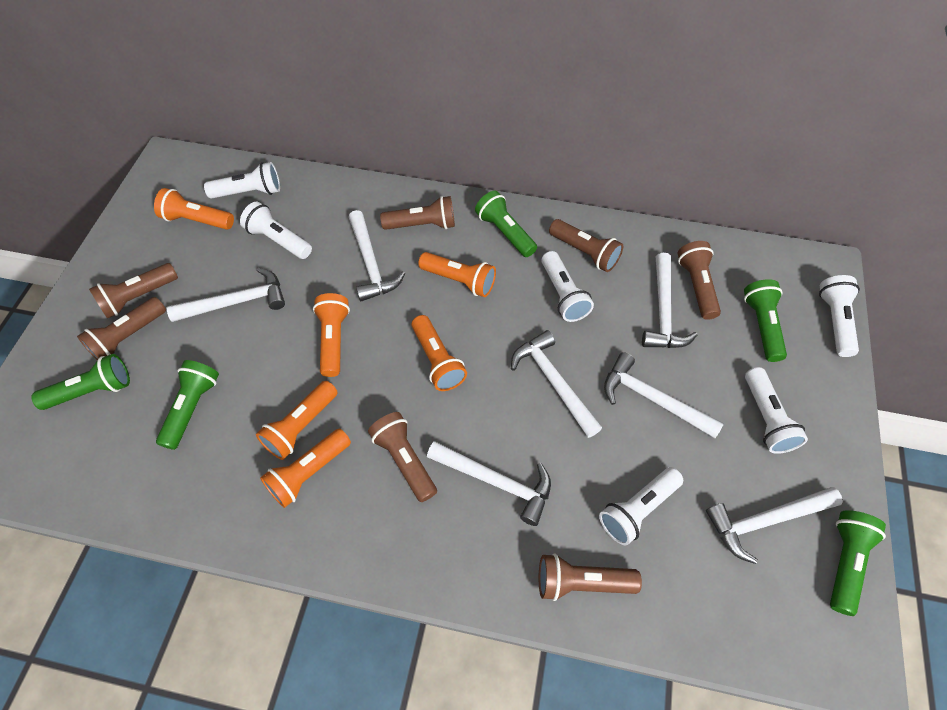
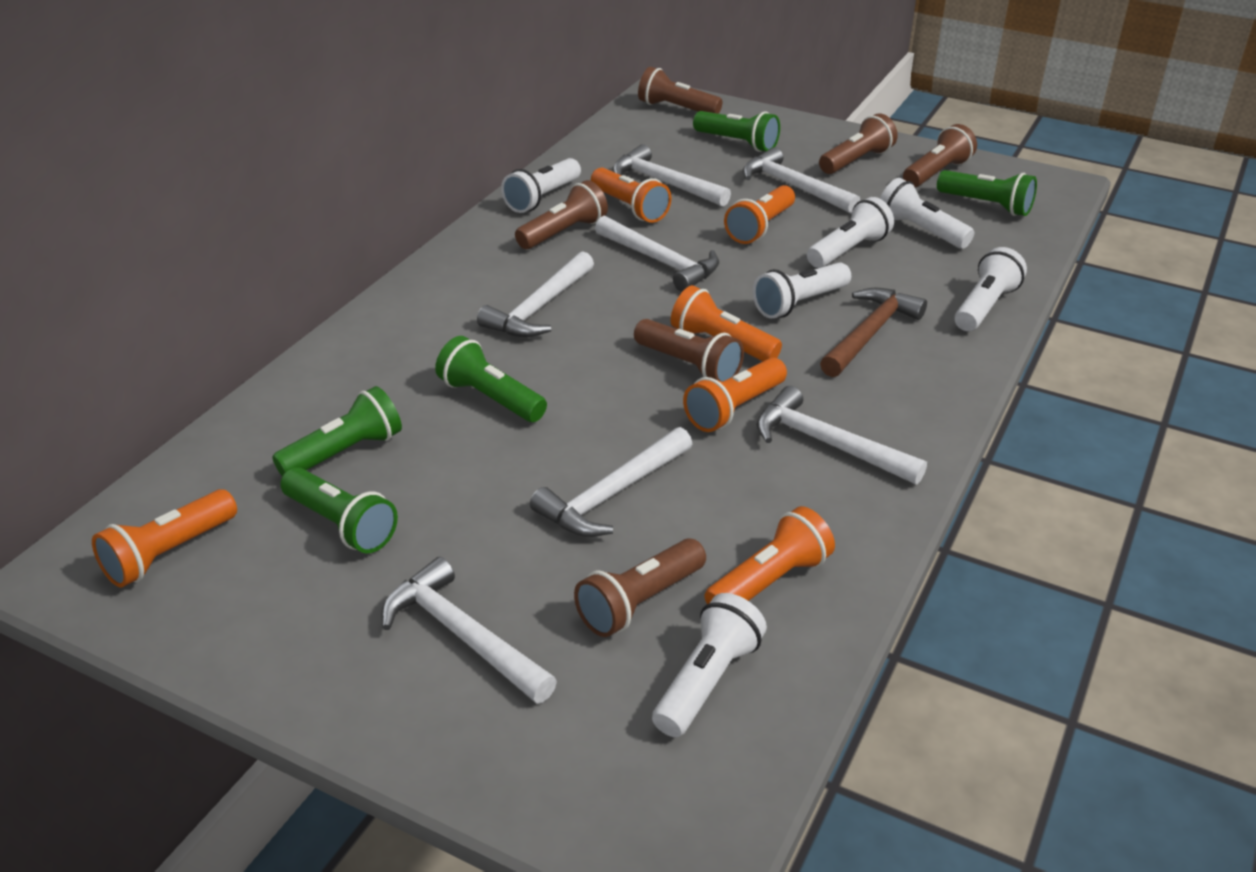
brown flashlight: 7 -> 6
brown hammer: 0 -> 1

